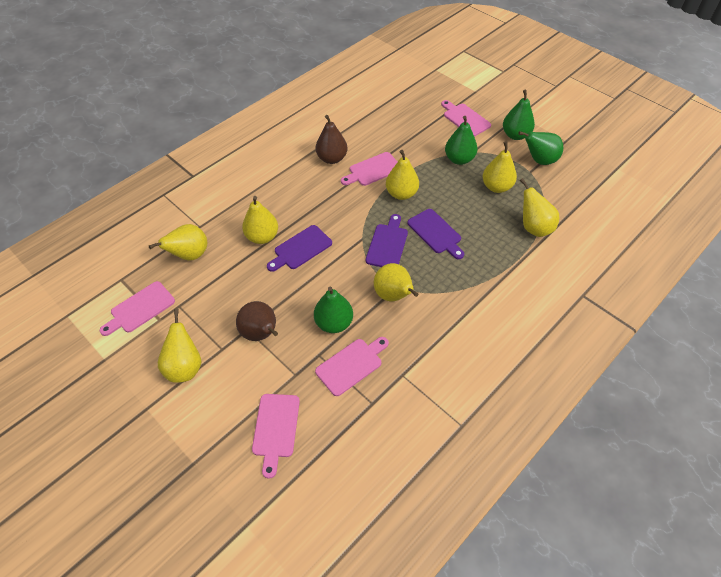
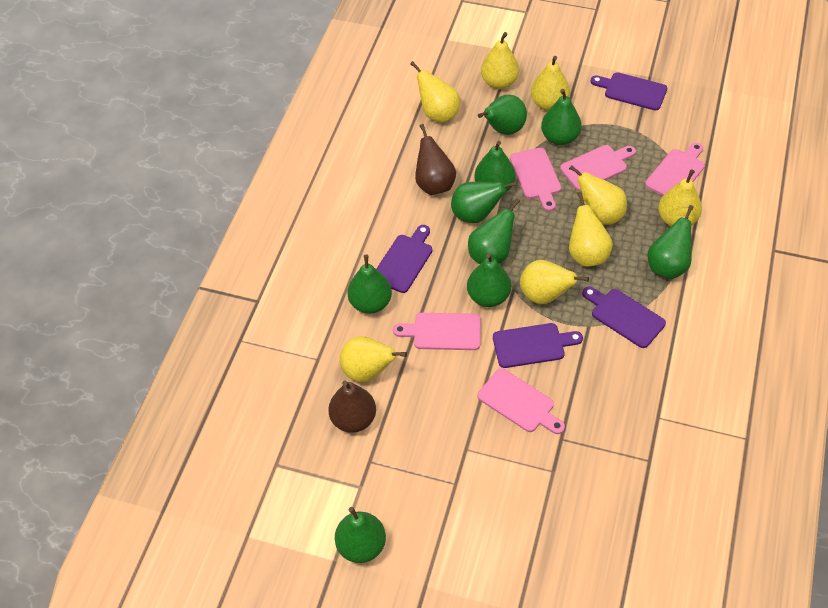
green pear: 4 -> 9
purple cutting board: 3 -> 4
yellow pear: 7 -> 8

